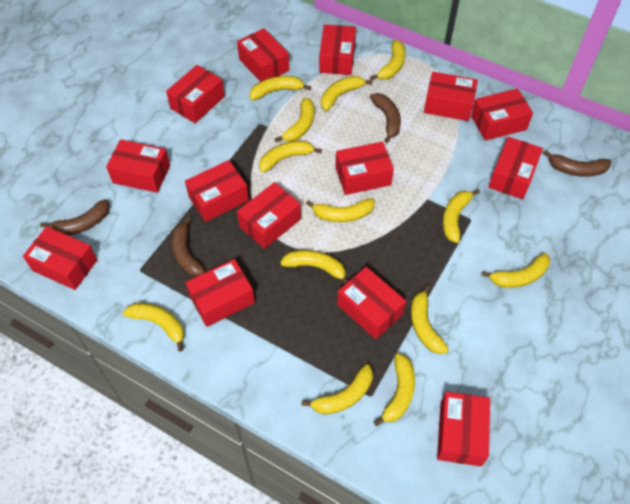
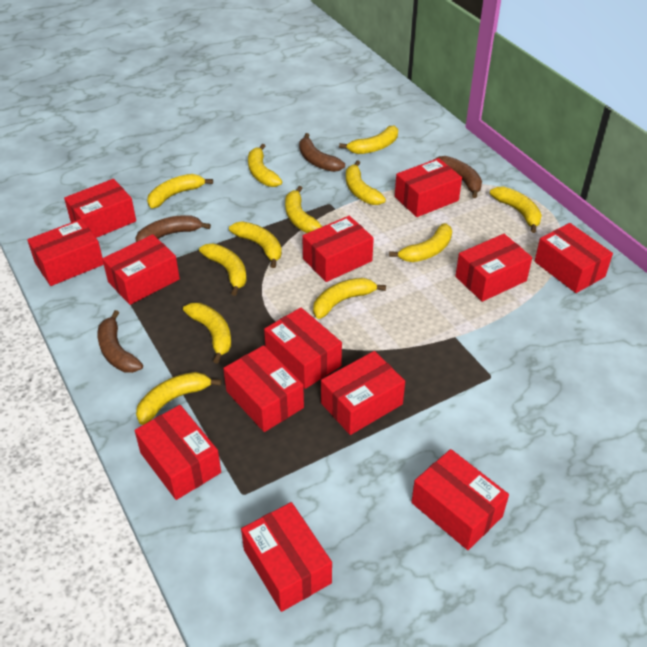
red box: 14 -> 13
yellow banana: 13 -> 12

